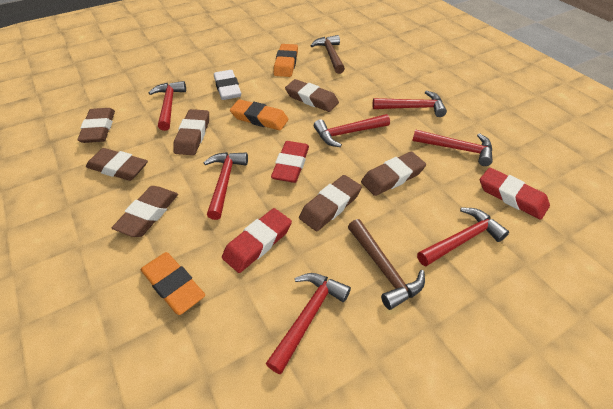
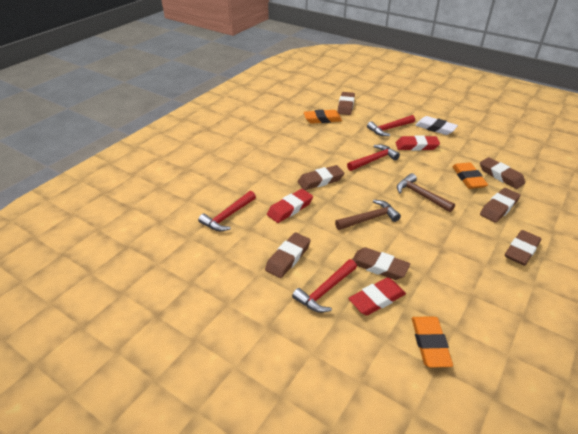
red hammer: 7 -> 4

